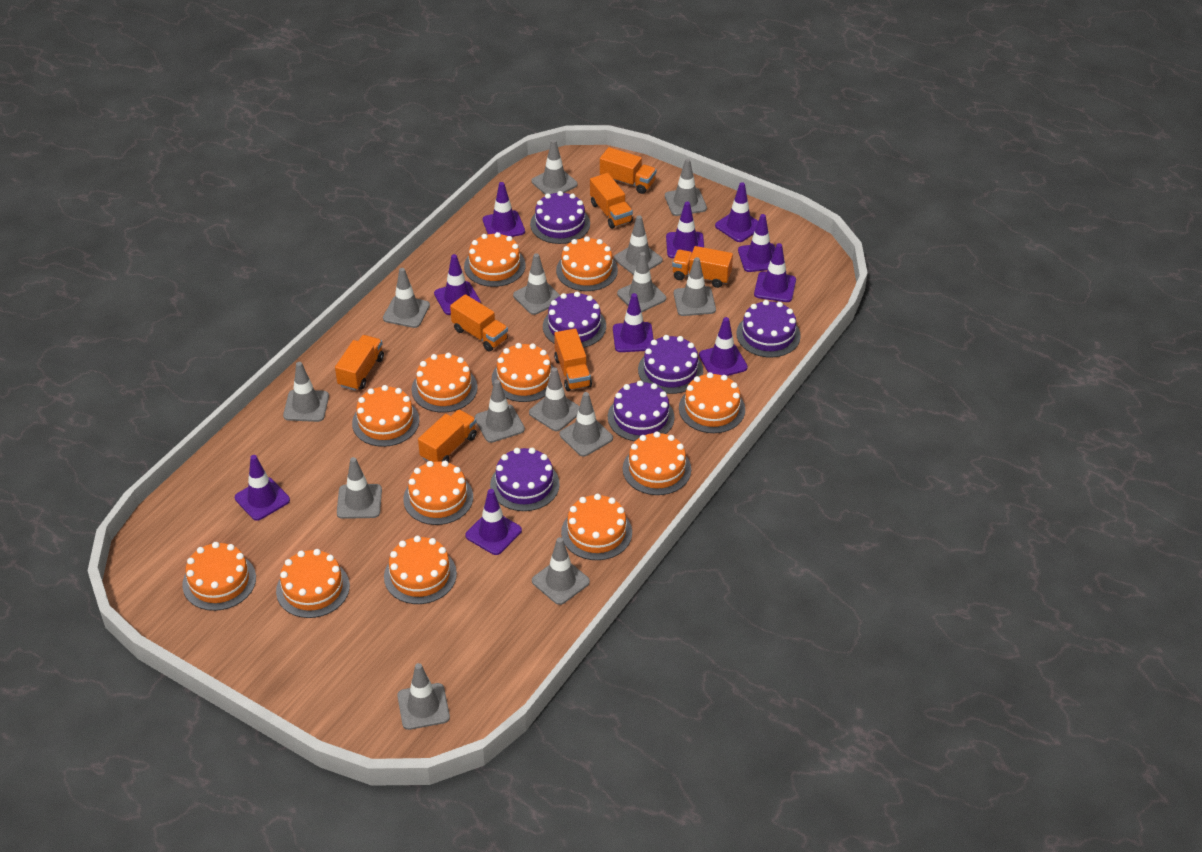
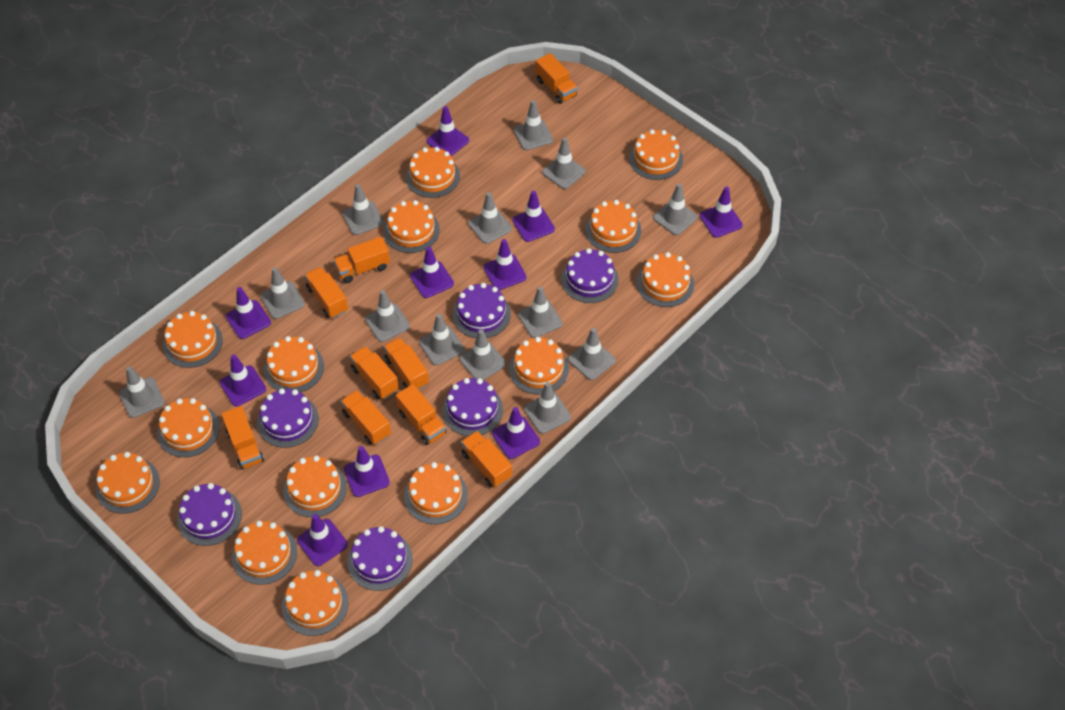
grey traffic cone: 14 -> 13
orange cake: 12 -> 14
orange truck: 7 -> 9

